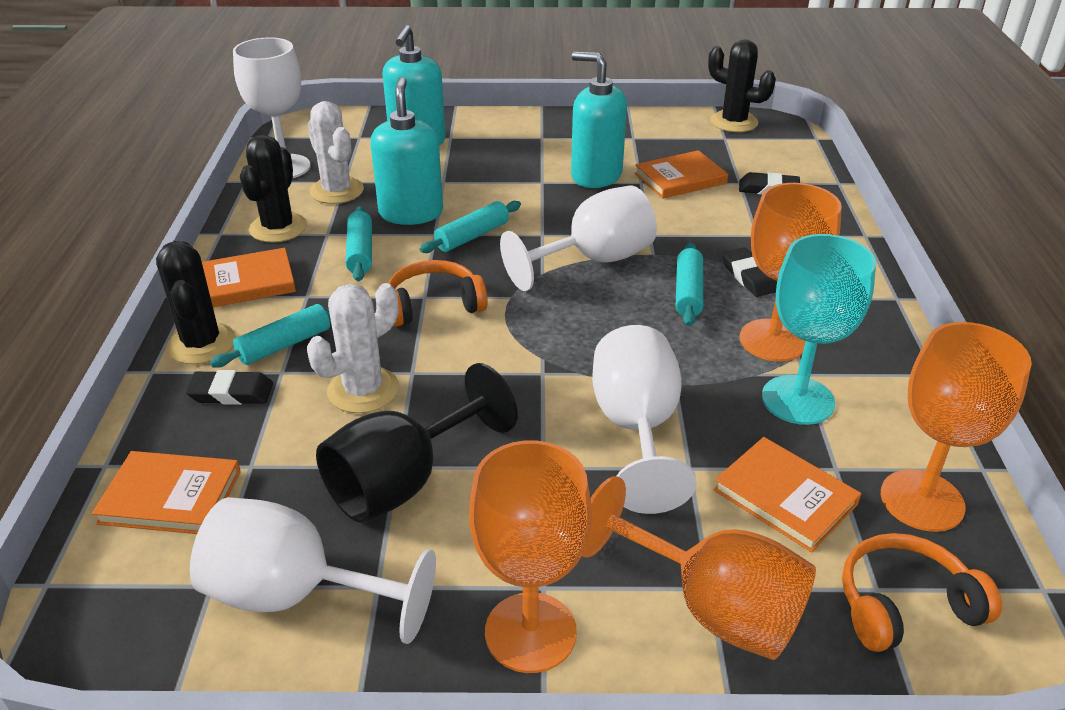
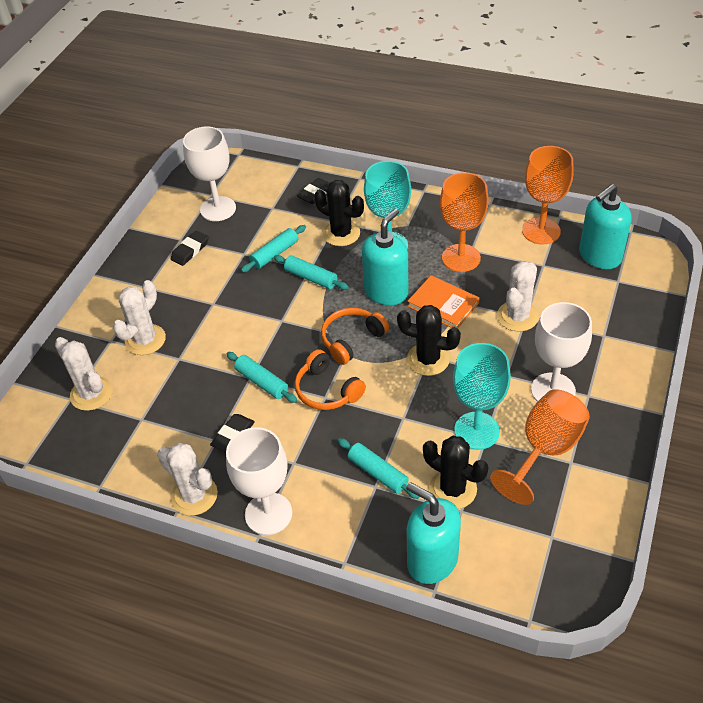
black goblet: 1 -> 0
orange book: 4 -> 1
orange goblet: 4 -> 3
turquoise goblet: 1 -> 2
white cactus: 2 -> 4
white goblet: 4 -> 3

